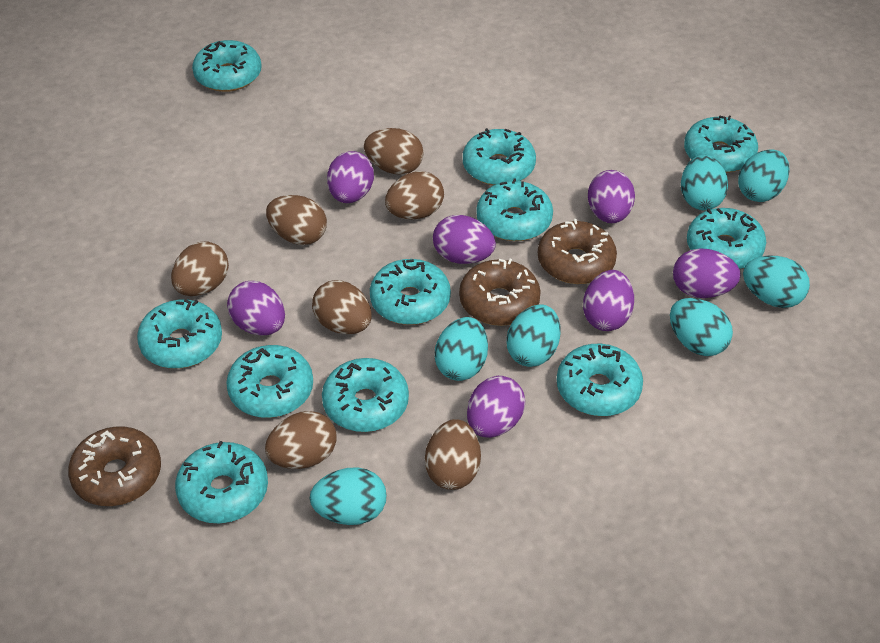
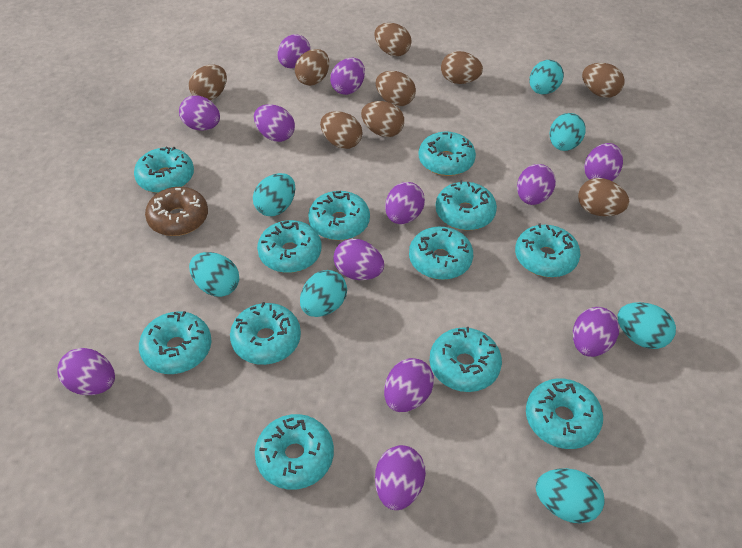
brown donut: 3 -> 1
brown egg: 7 -> 9
purple egg: 7 -> 12
turquoise donut: 11 -> 12

